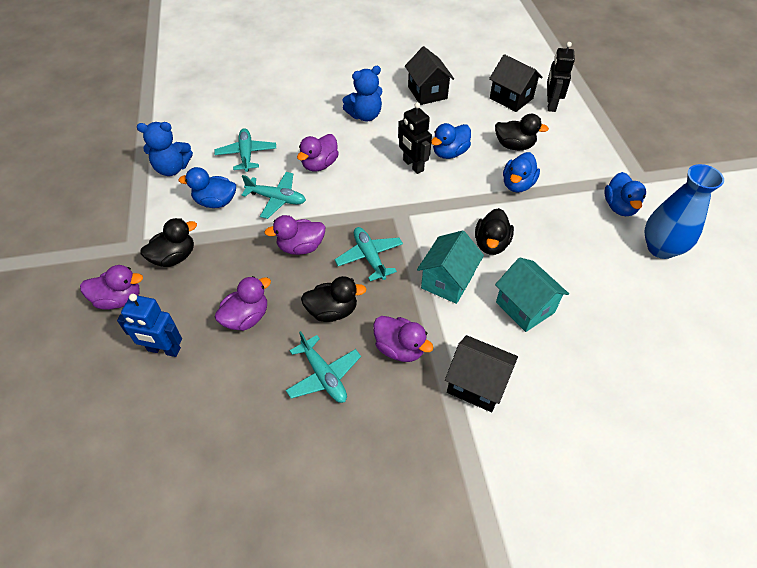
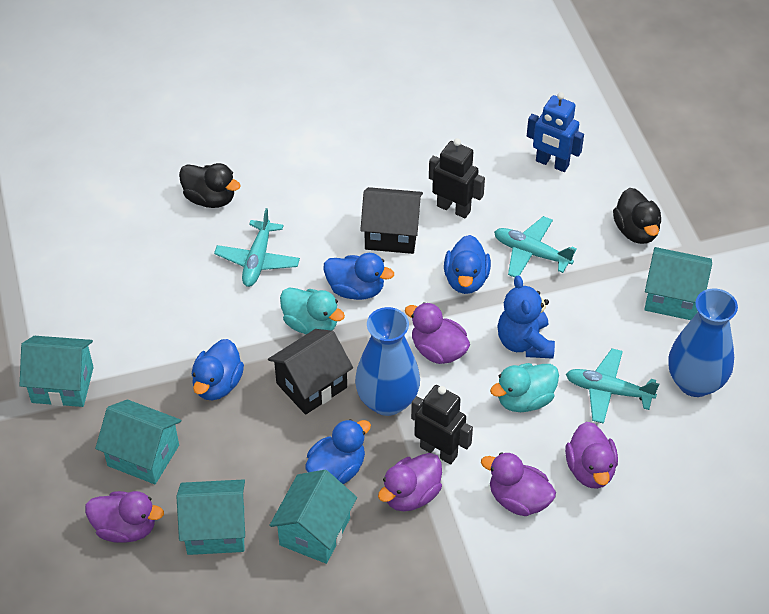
black duck: 4 -> 2
black house: 3 -> 2
blue teddy bear: 2 -> 1
blue vase: 1 -> 2
turquoise duck: 0 -> 2
turquoise house: 2 -> 5
turquoise plane: 4 -> 3

